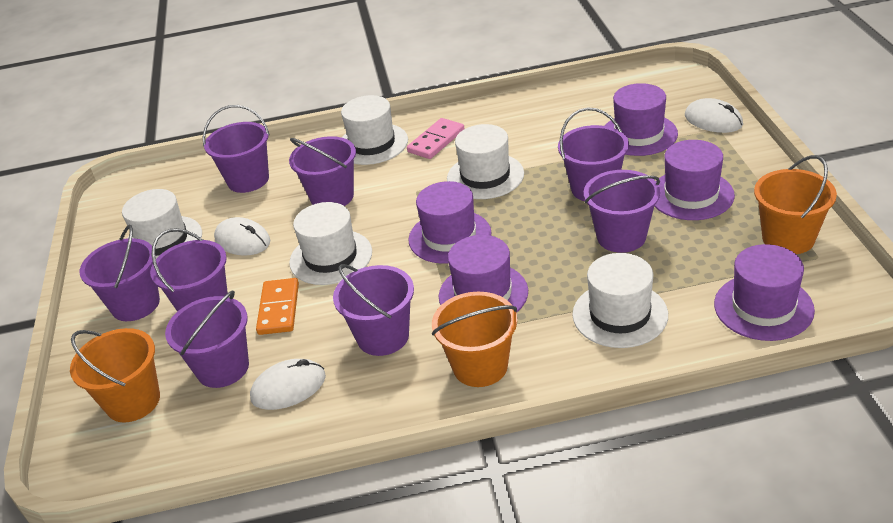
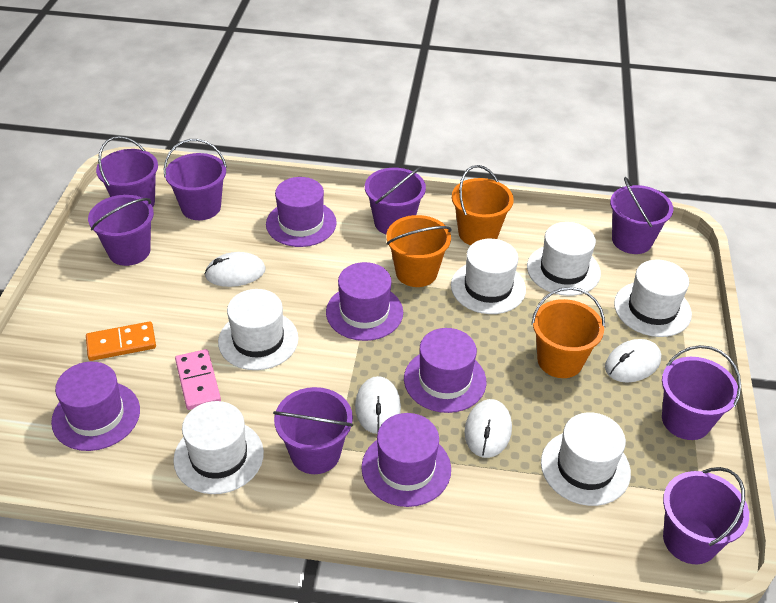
white hat: 5 -> 6
white mouse: 3 -> 4

